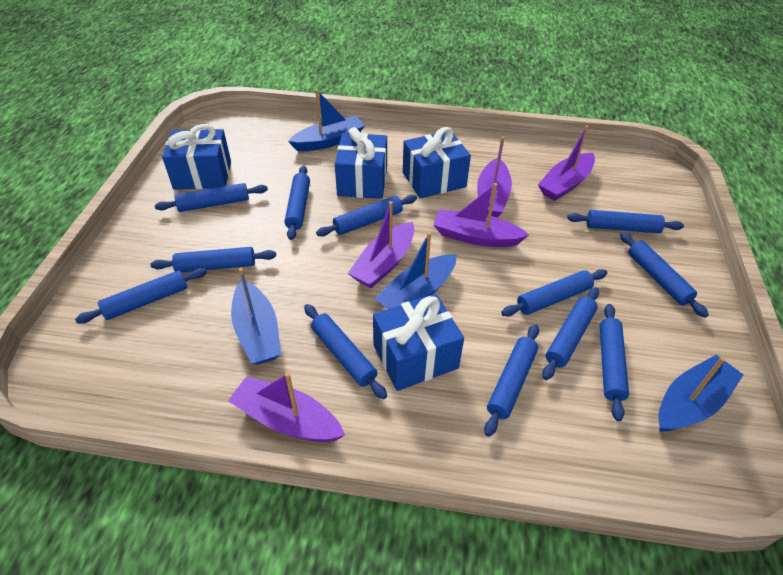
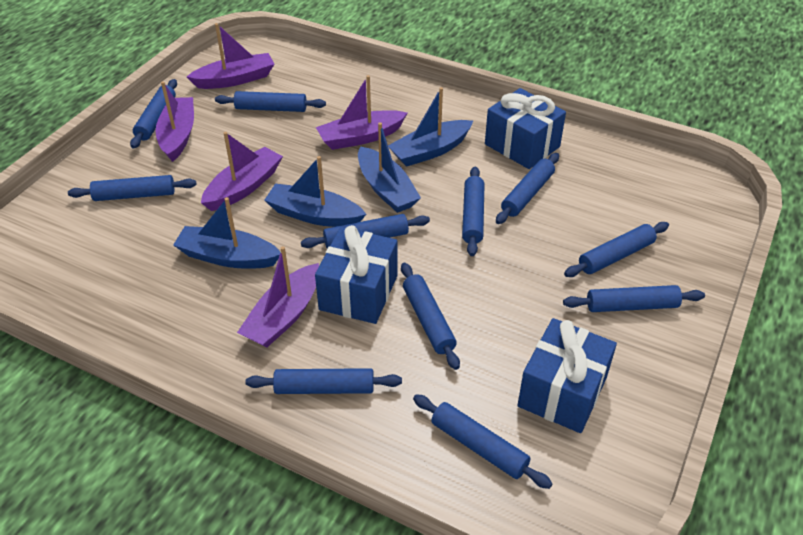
blue gift: 4 -> 3
blue rolling pin: 12 -> 11

